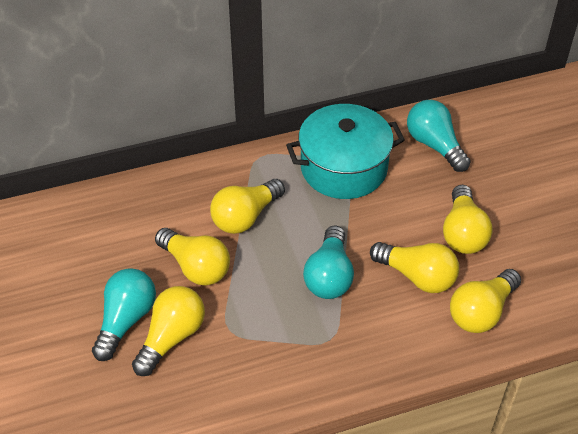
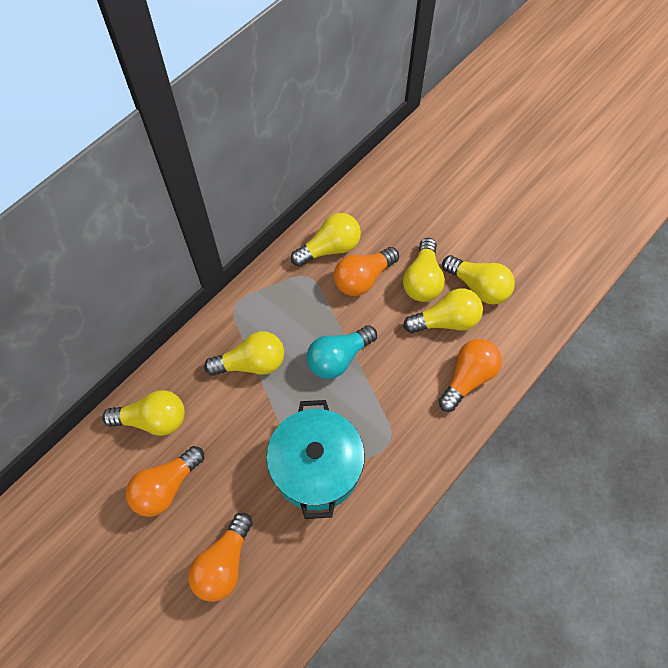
orange light bulb: 0 -> 4
turquoise light bulb: 3 -> 1

